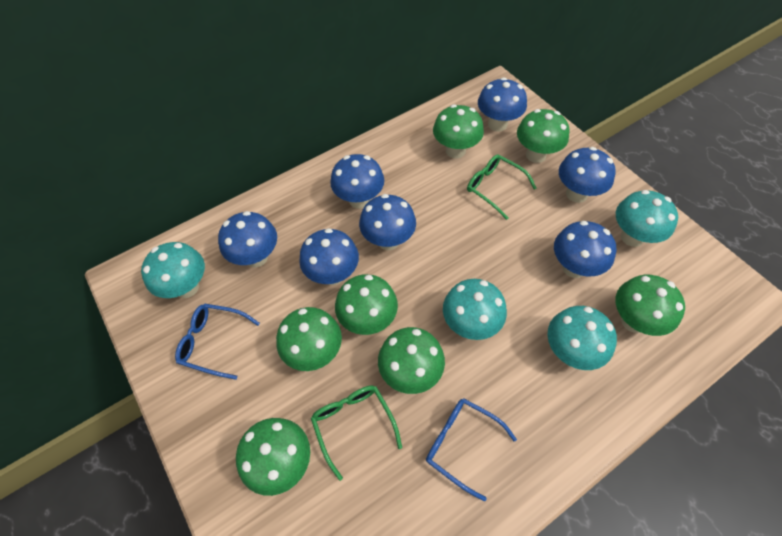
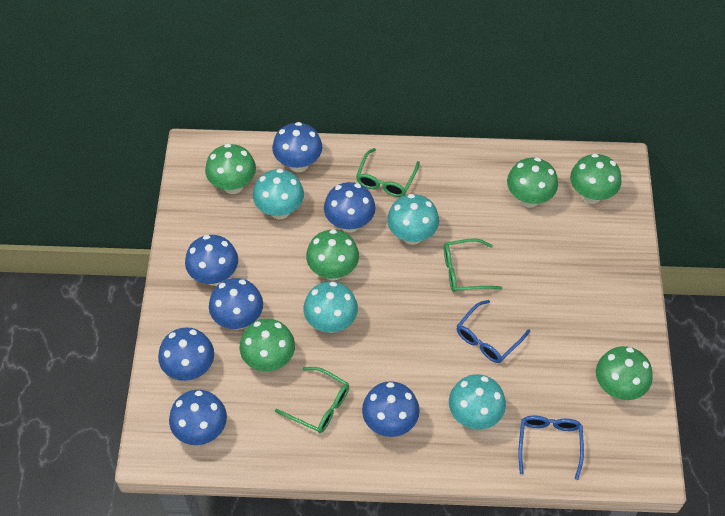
green glasses: 2 -> 3
green mushroom: 7 -> 6

